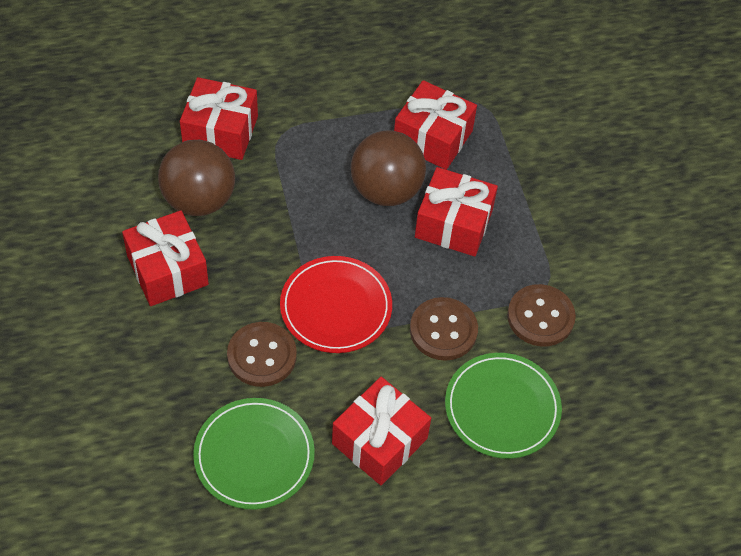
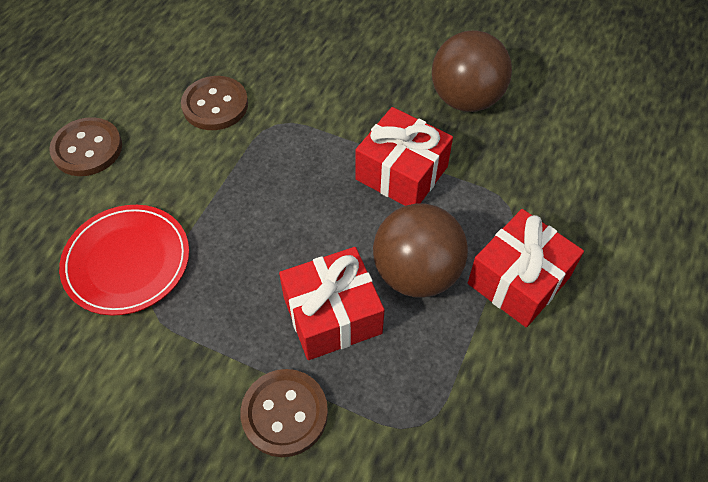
green plate: 2 -> 0
red gift: 5 -> 3

